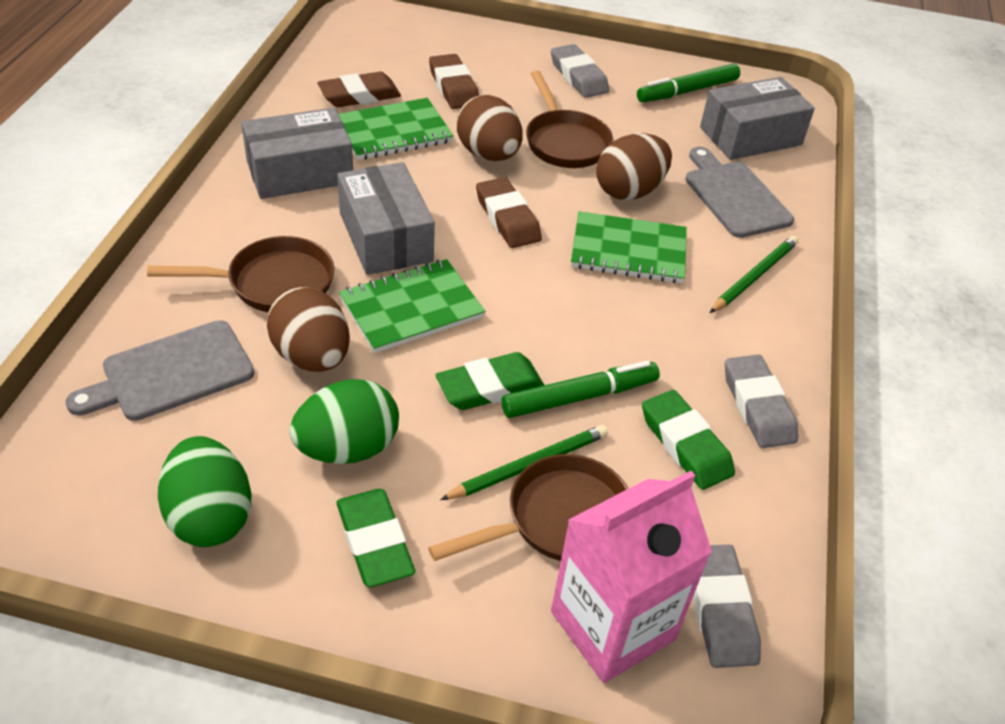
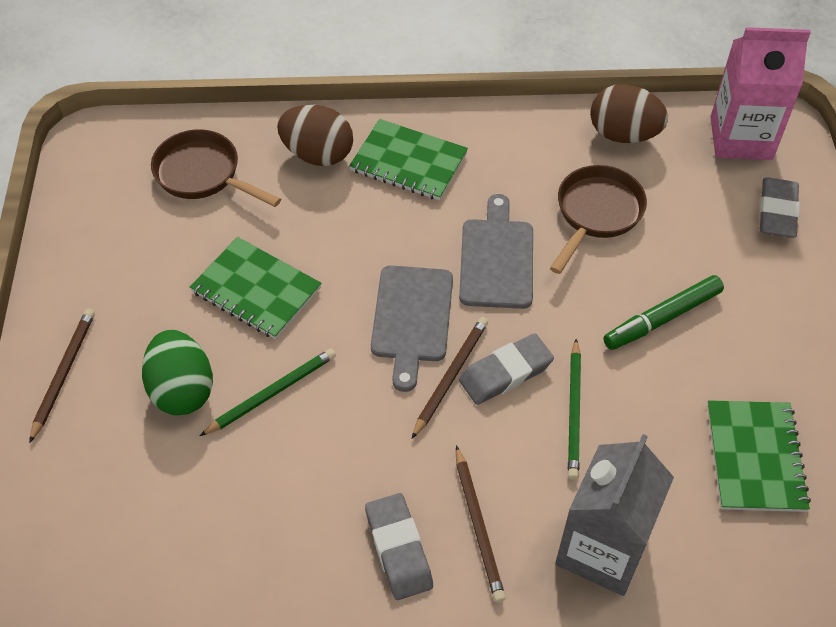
brown egg: 3 -> 2
brown eraser: 3 -> 0
brown pan: 3 -> 2
brown pencil: 0 -> 3
green egg: 2 -> 1
green eraser: 3 -> 0
green marker: 2 -> 1
grey box: 3 -> 0
grey carton: 0 -> 1

